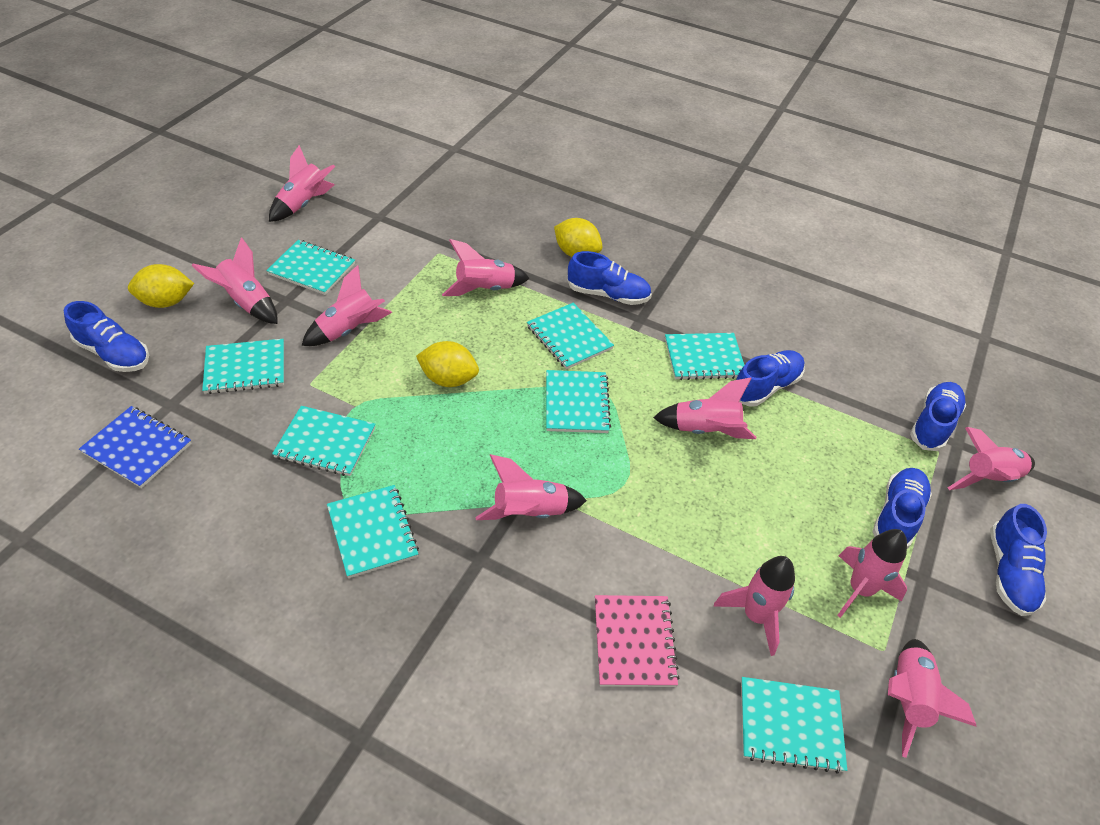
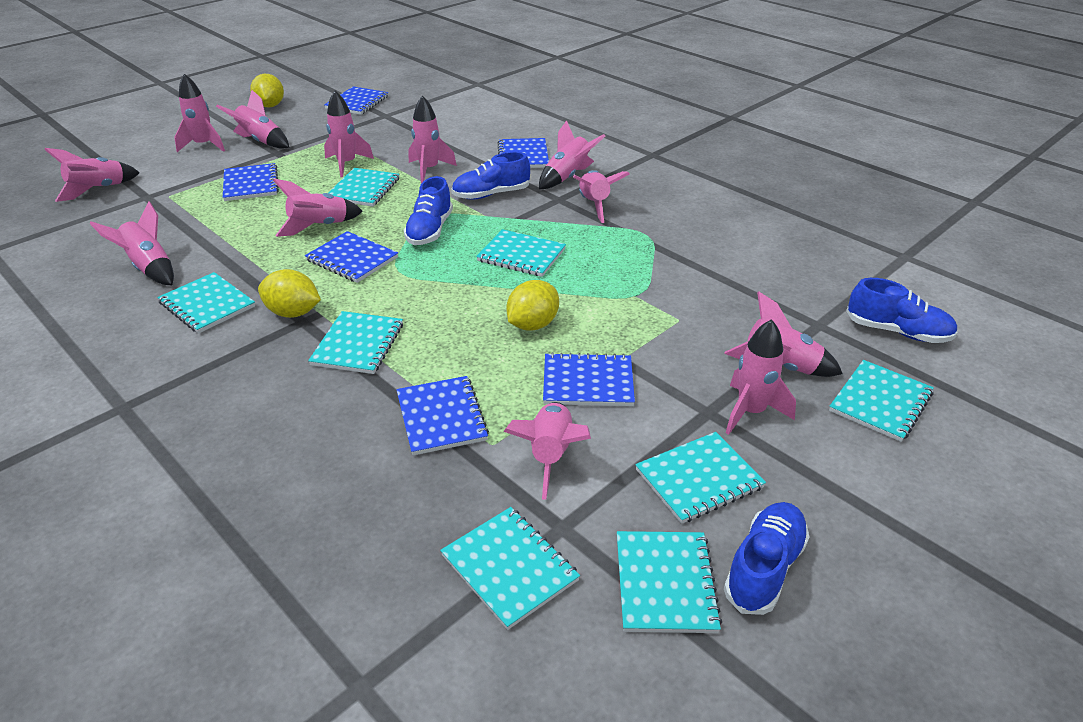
blue notebook: 1 -> 6
blue shoe: 6 -> 4
pink notebook: 1 -> 0
pink rocket: 10 -> 12

